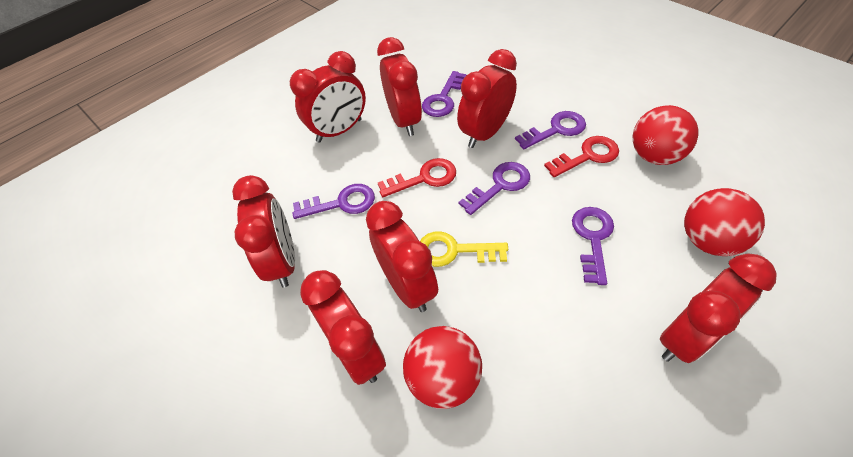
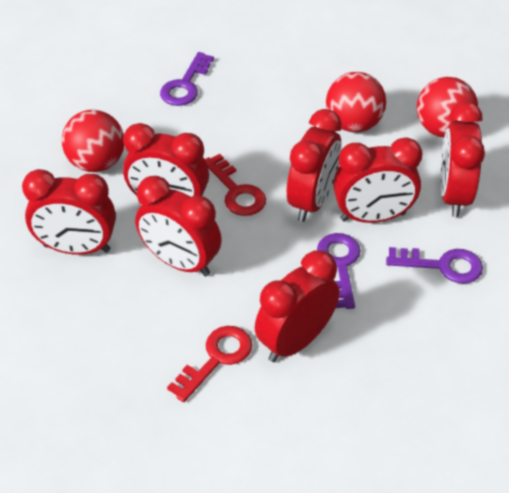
purple key: 5 -> 3
yellow key: 1 -> 0

